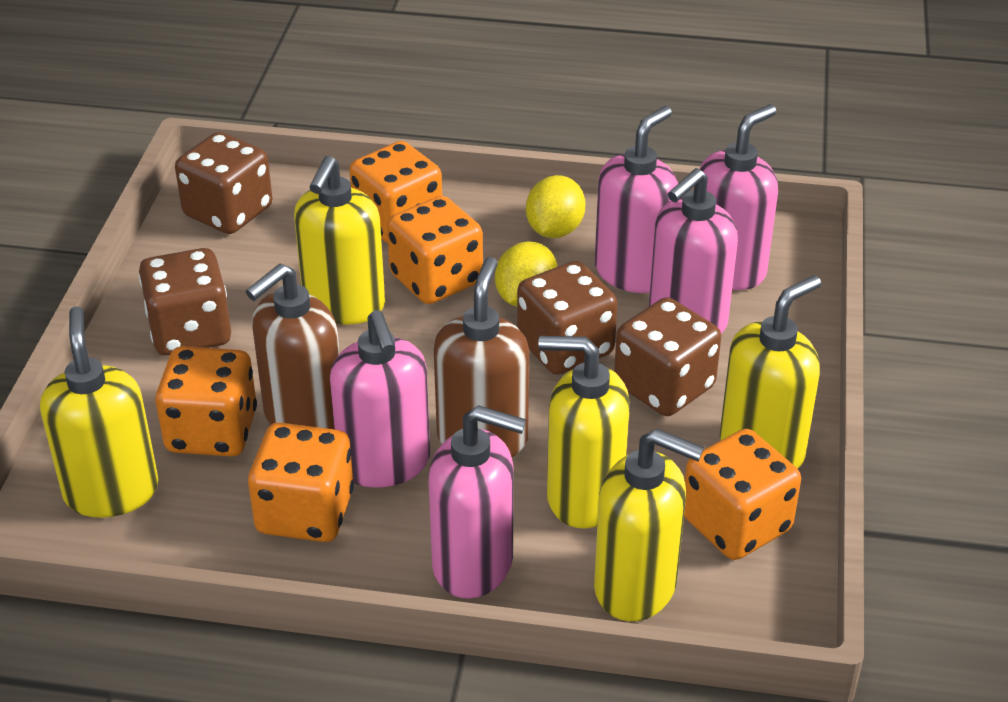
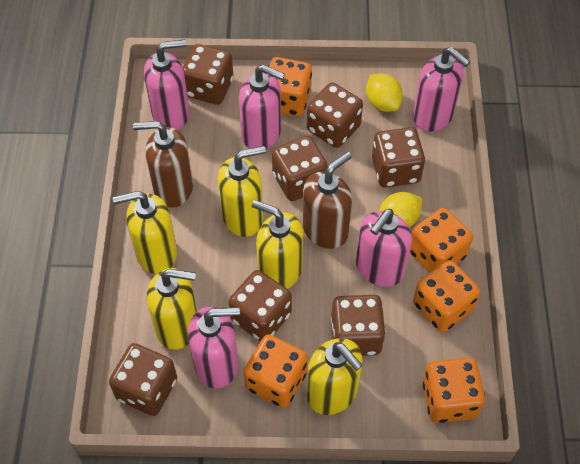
brown dice: 4 -> 7

